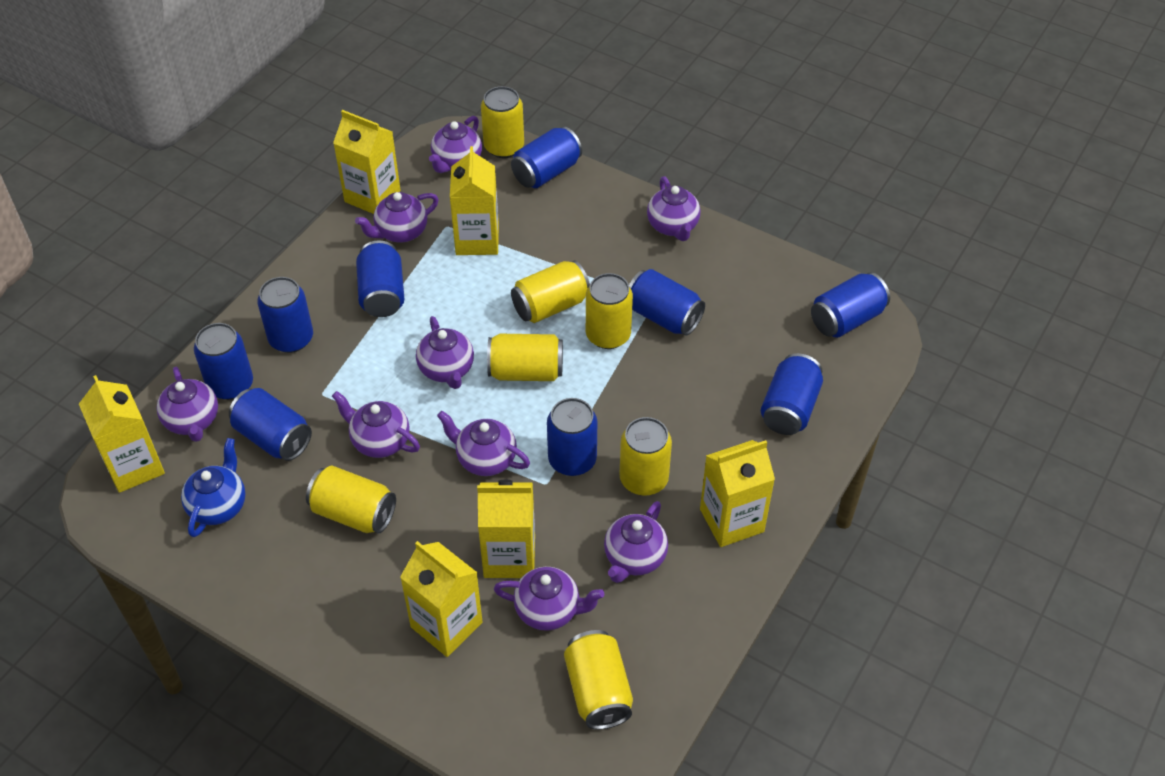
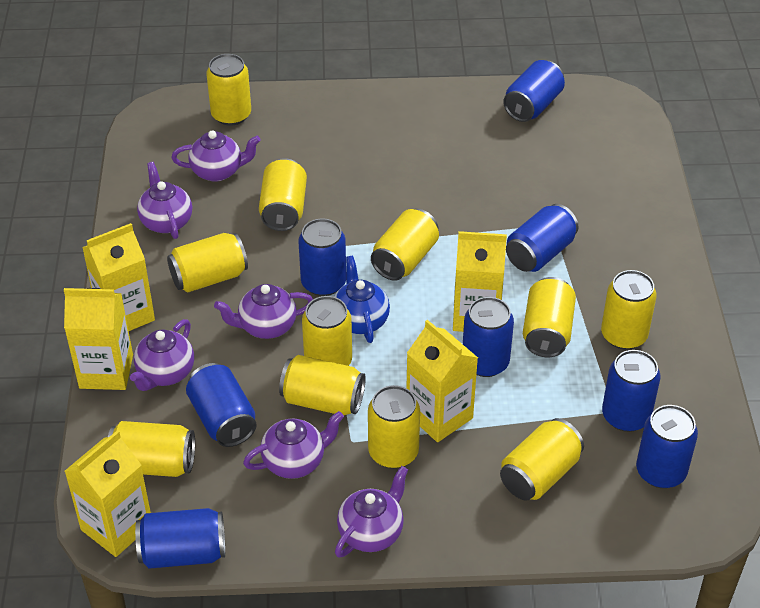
blue can: 9 -> 8
purple teapot: 9 -> 6
yellow can: 7 -> 11
yellow carton: 6 -> 5

